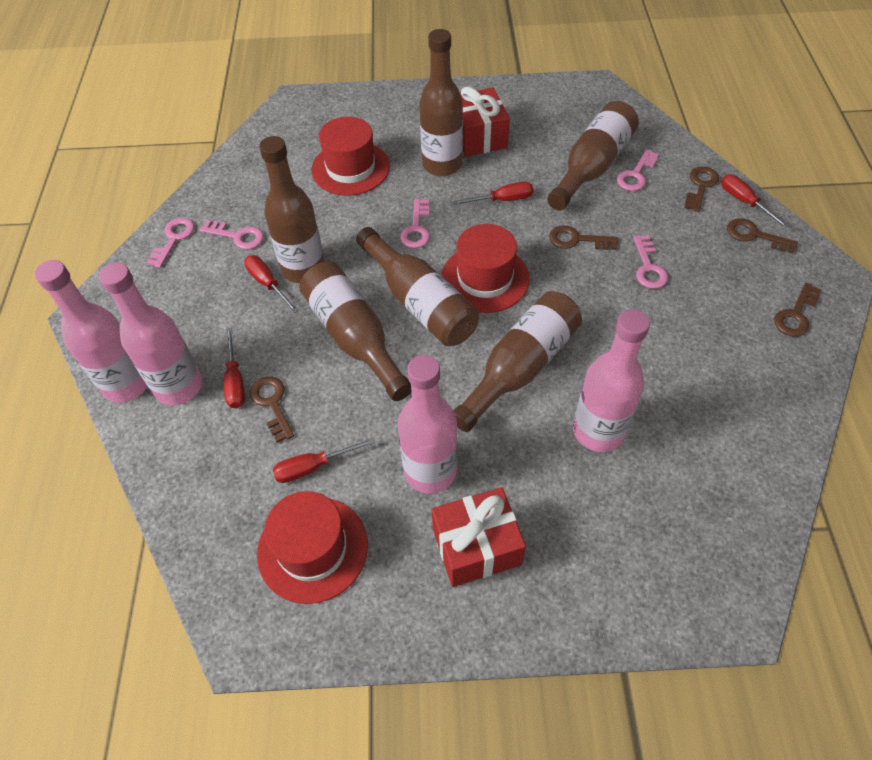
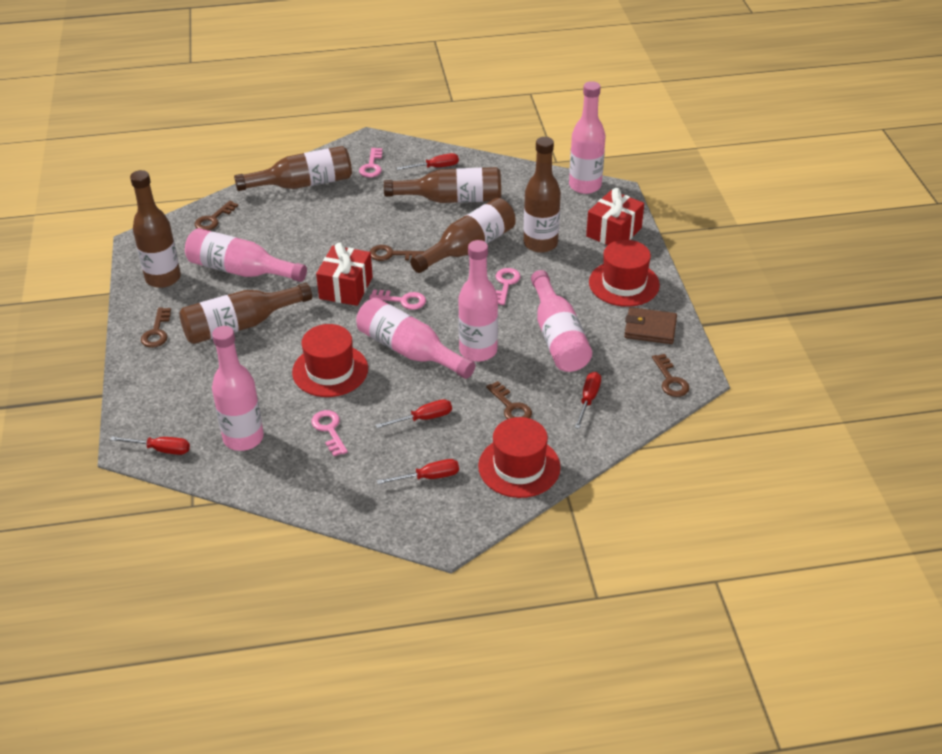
brown wallet: 0 -> 1
pink bottle: 4 -> 6
pink key: 5 -> 4

